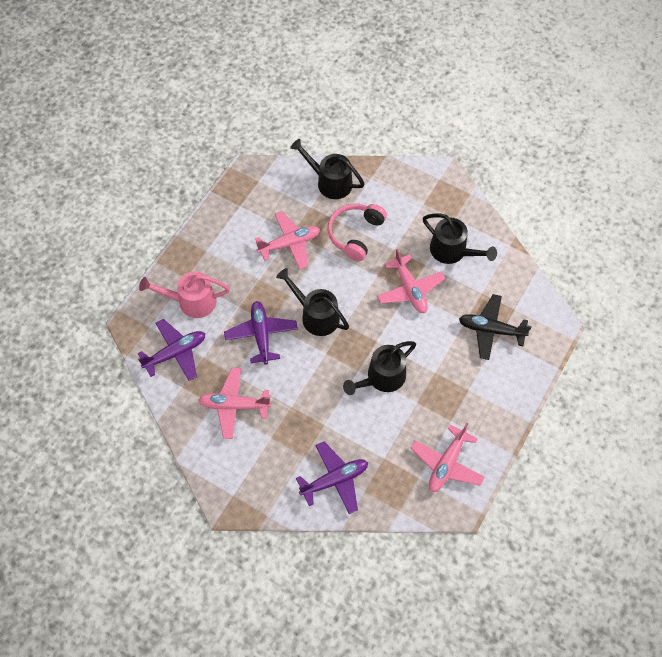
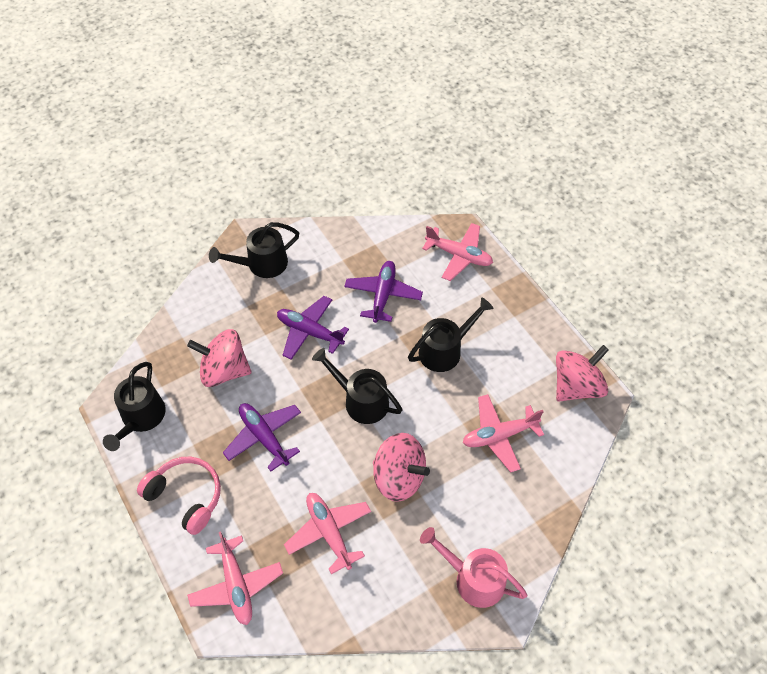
black plane: 1 -> 0
pink spinning top: 0 -> 3

